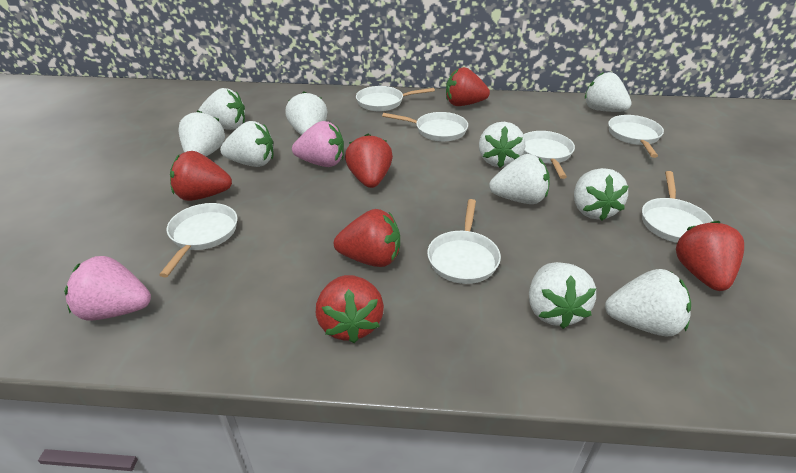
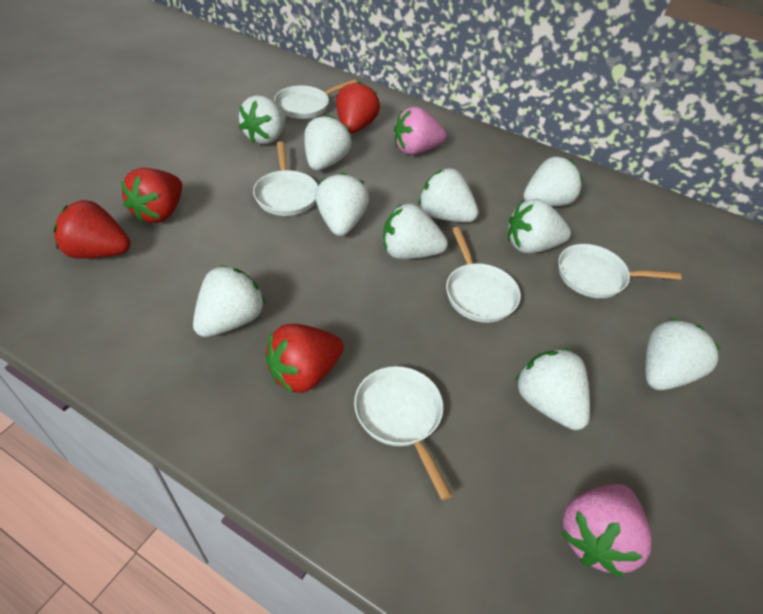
red strawberry: 6 -> 4
white pan: 7 -> 5

